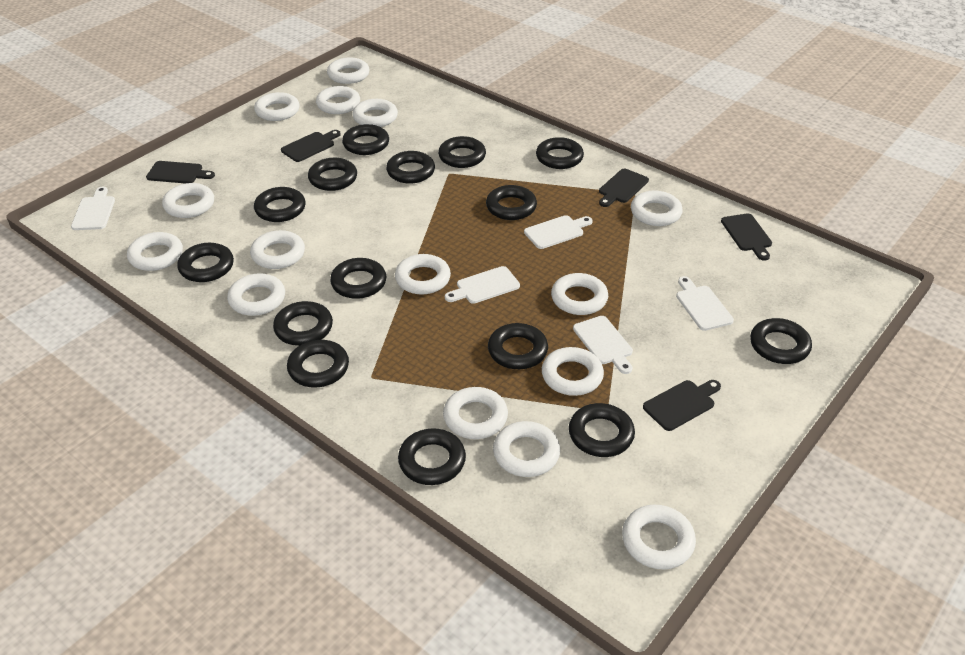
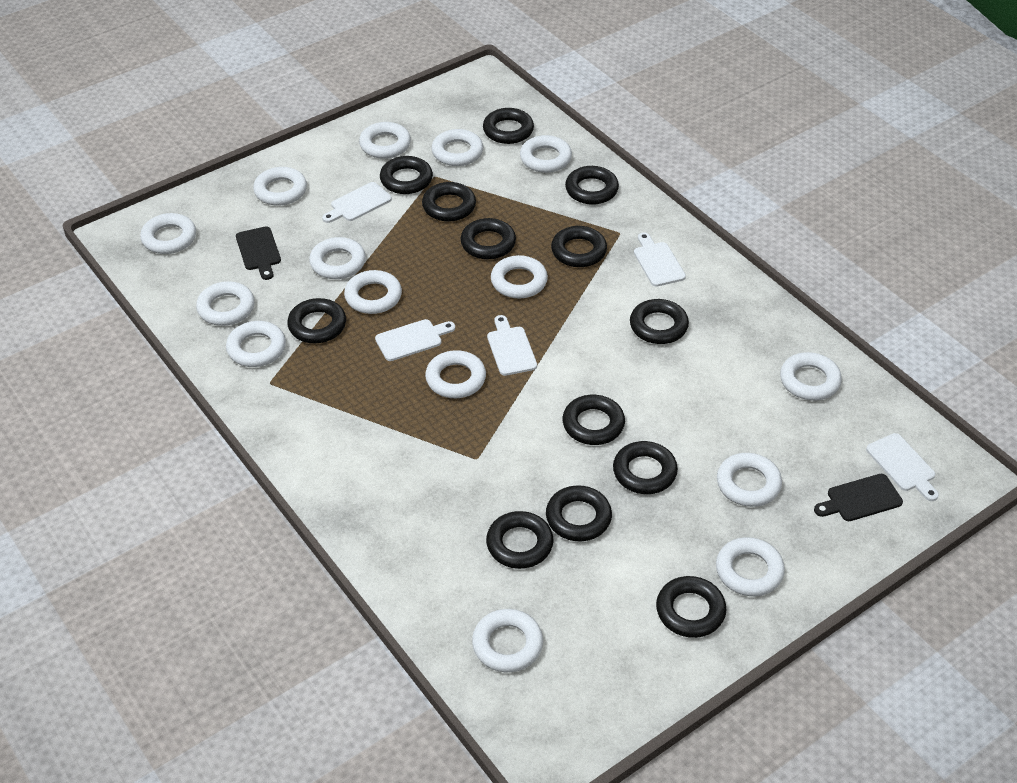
black cutting board: 5 -> 2
black ring: 15 -> 13

